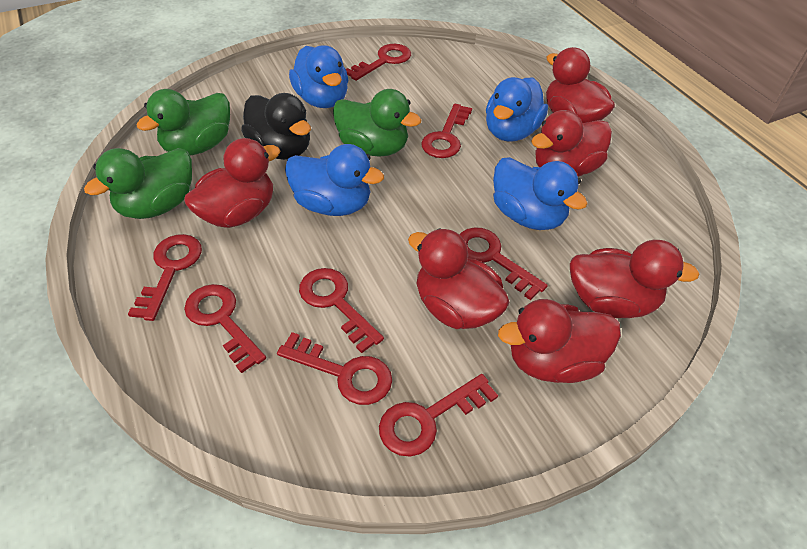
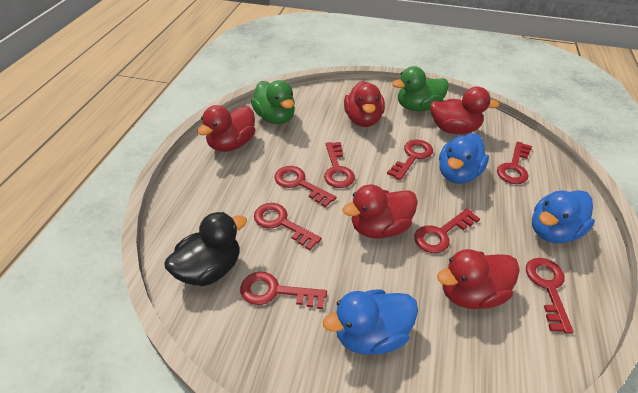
blue duck: 4 -> 3
green duck: 3 -> 2
red duck: 6 -> 5

